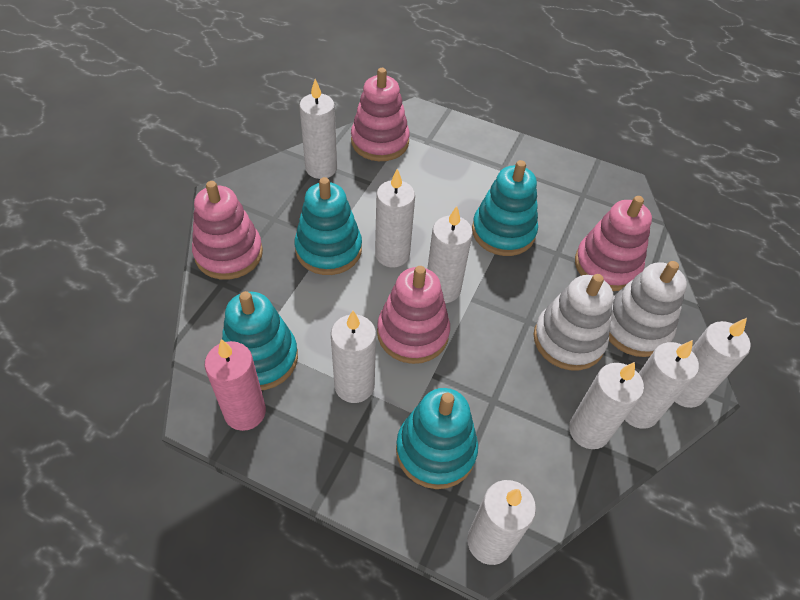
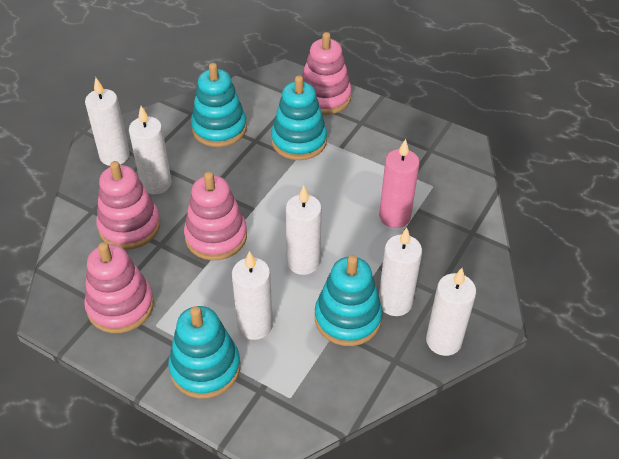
white candle: 8 -> 6
white stacking toy: 2 -> 0

